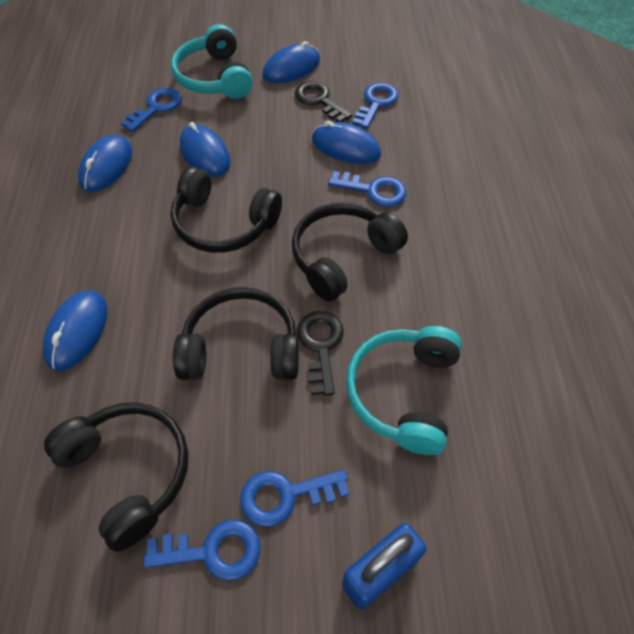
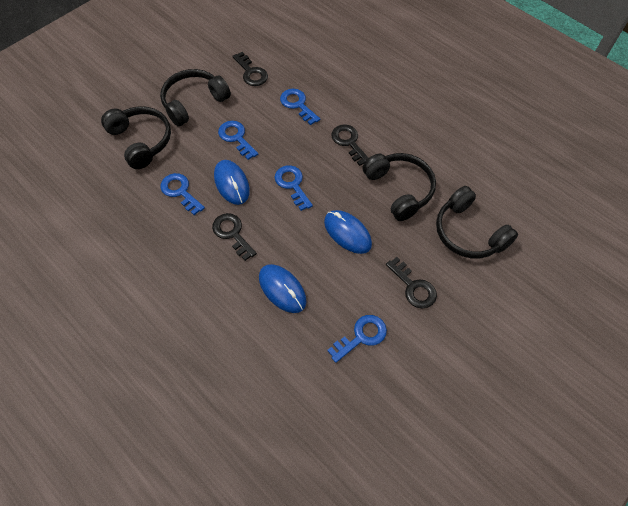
black key: 2 -> 4
blue mouse: 5 -> 3
blue padlock: 1 -> 0
turquoise headphones: 2 -> 0

